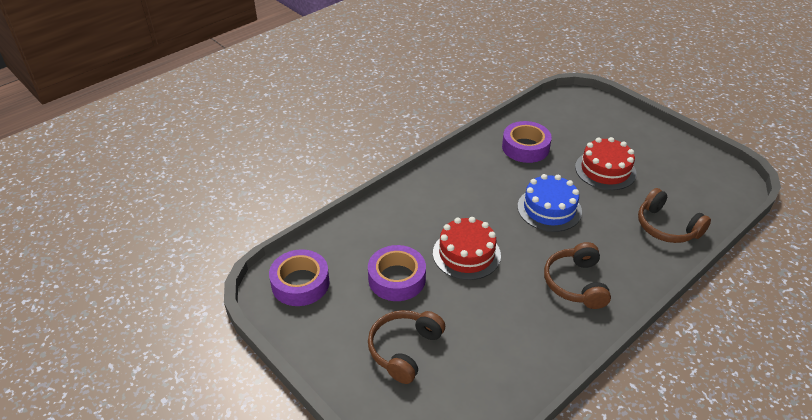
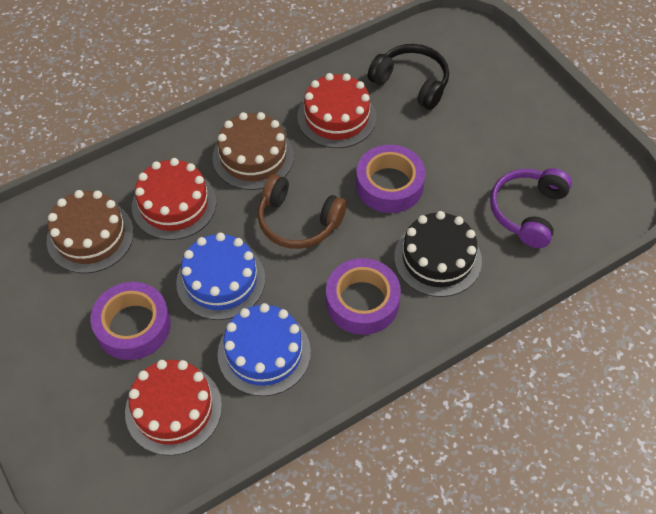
black cake: 0 -> 1
black headphones: 0 -> 1
blue cake: 1 -> 2
brown cake: 0 -> 2
brown headphones: 3 -> 1
purple headphones: 0 -> 1
red cake: 2 -> 3

